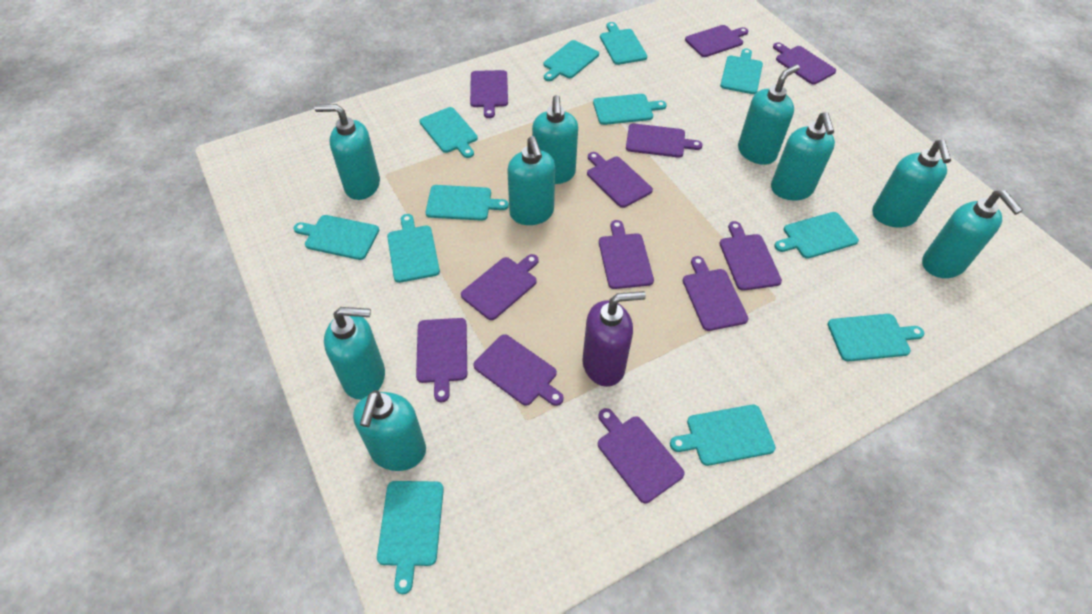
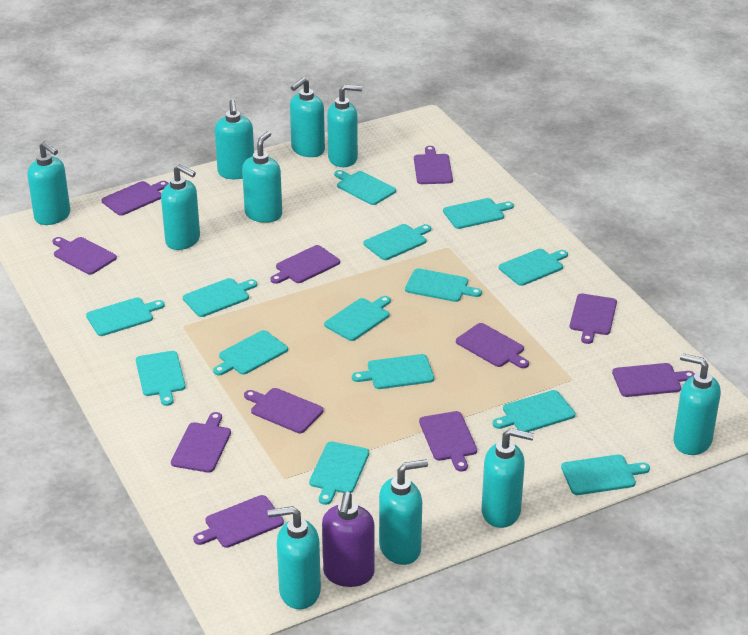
purple cutting board: 12 -> 11
turquoise cutting board: 12 -> 14
turquoise soap dispenser: 9 -> 10

